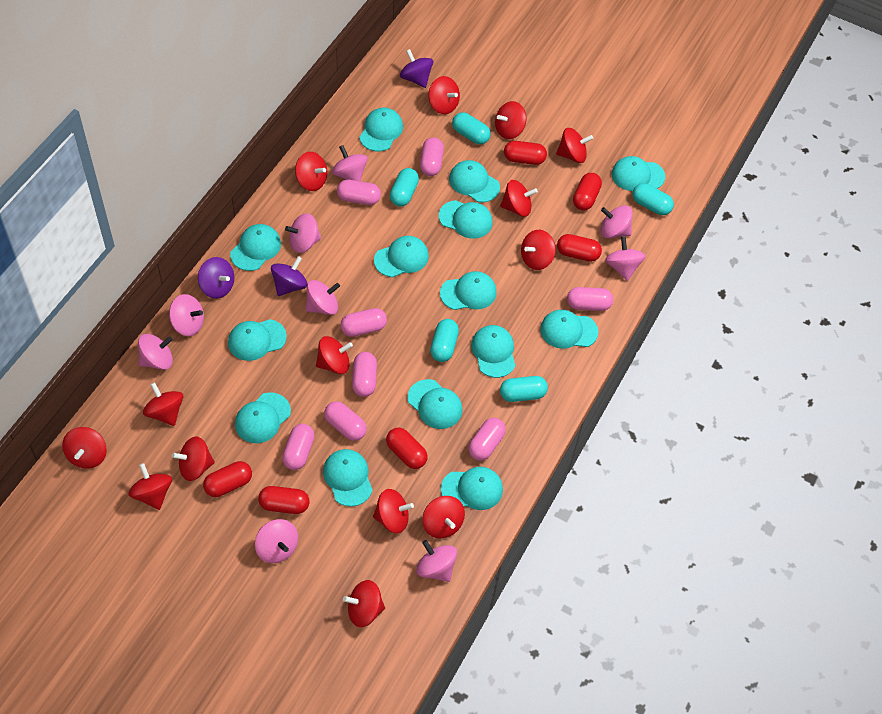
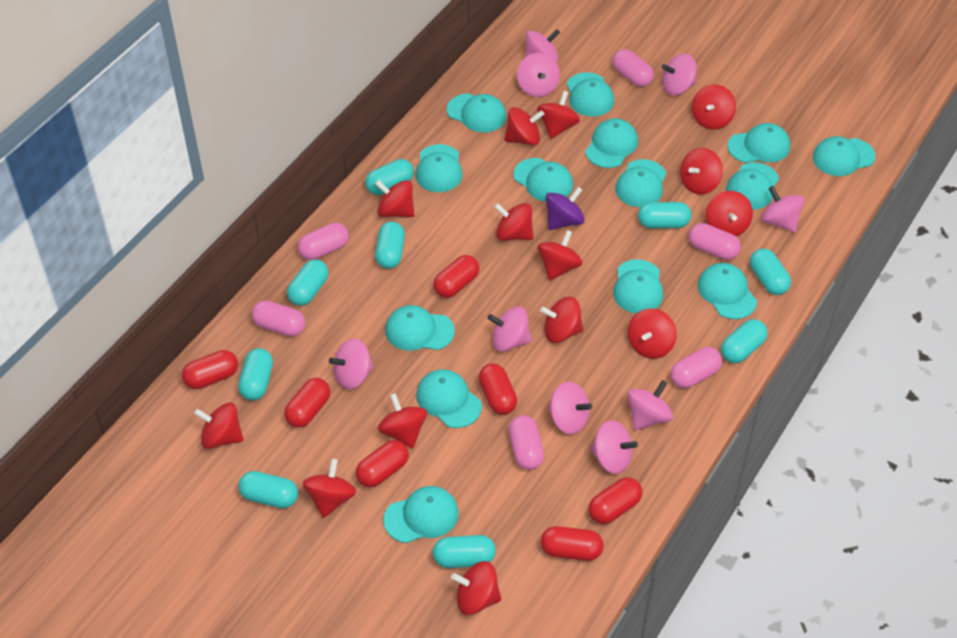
pink capsule: 8 -> 6
purple spinning top: 3 -> 1
red capsule: 6 -> 7
turquoise capsule: 5 -> 9

